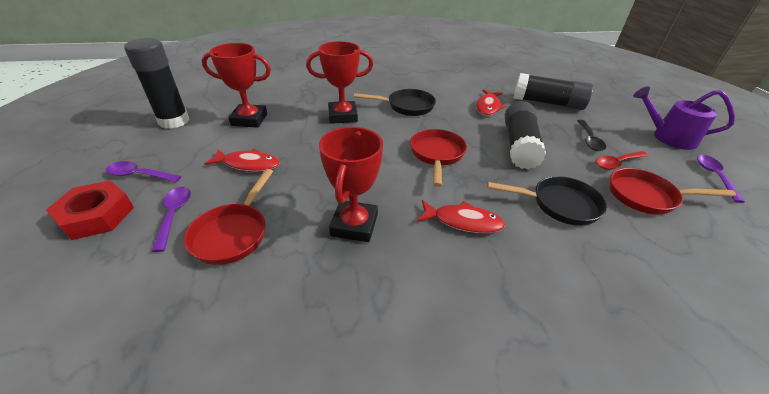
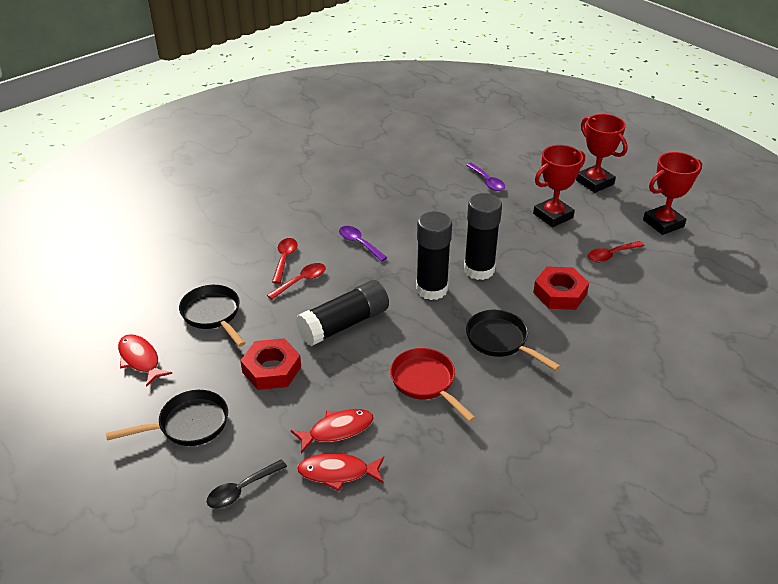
black pan: 2 -> 3
purple spoon: 3 -> 2
purple watering can: 1 -> 0
red nut: 1 -> 2
red pan: 3 -> 1
red spoon: 1 -> 3

